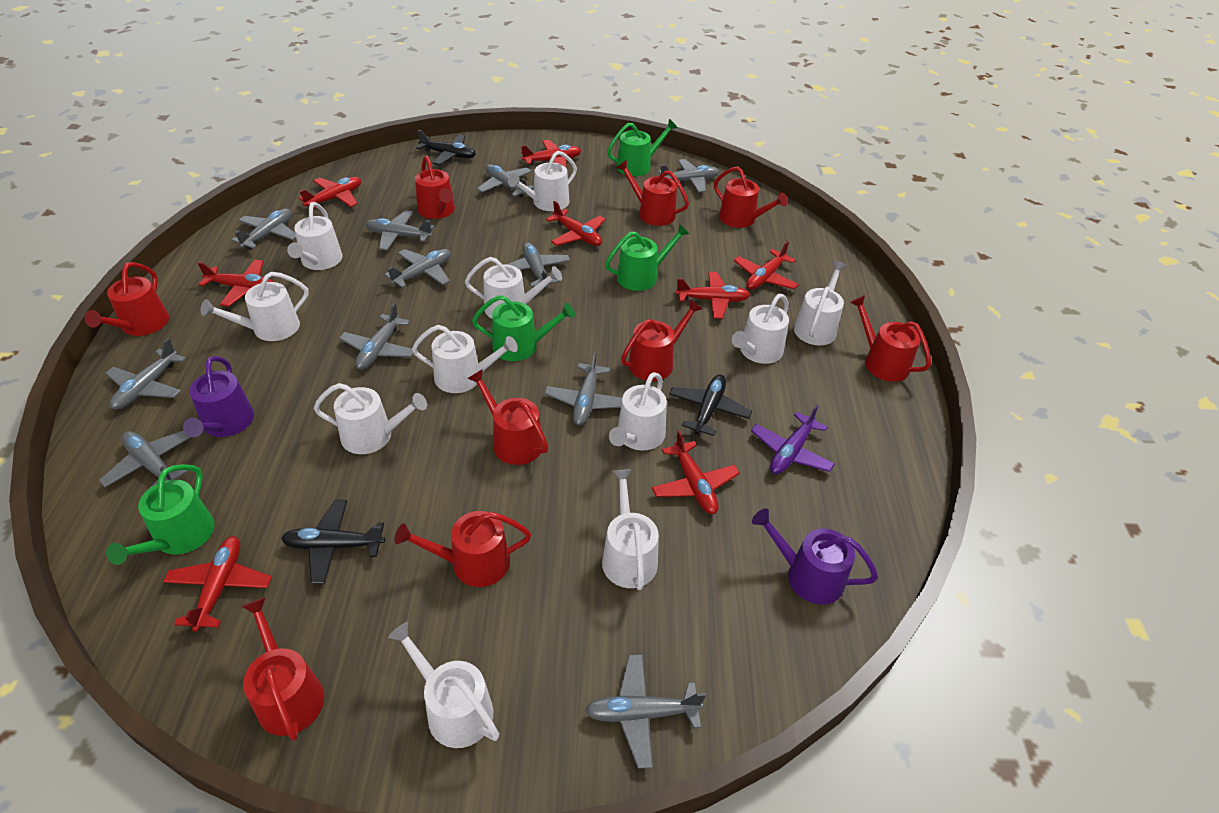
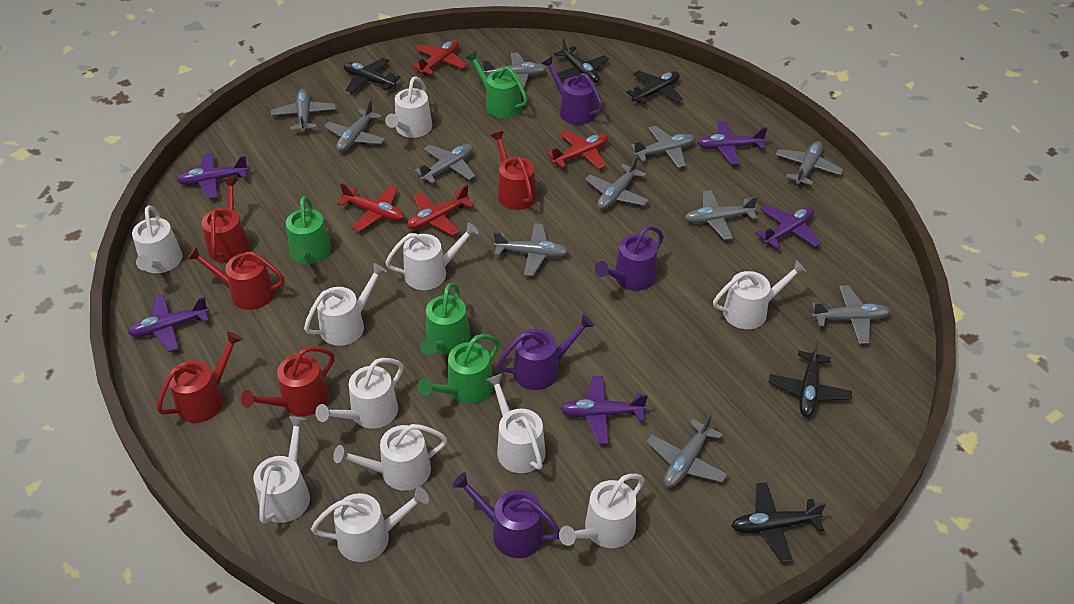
black plane: 3 -> 5
purple plane: 1 -> 5
purple watering can: 2 -> 4
red plane: 8 -> 4
red watering can: 9 -> 5

